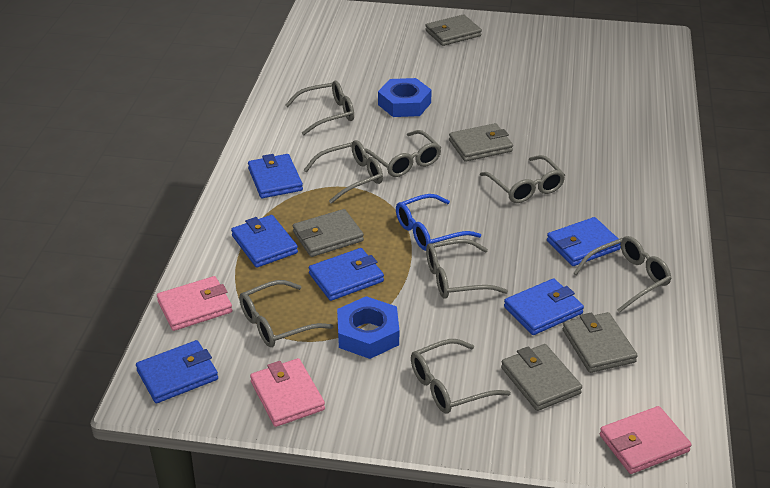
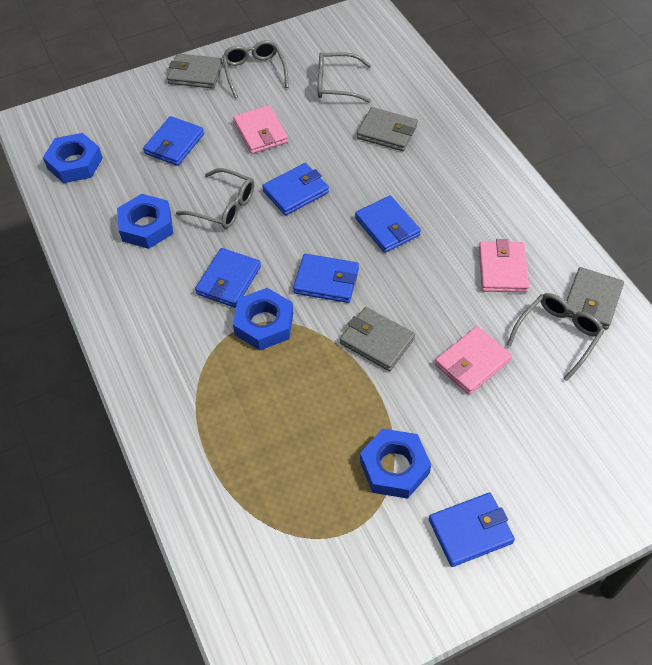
blue glasses: 1 -> 0
blue nut: 2 -> 4
grey glasses: 8 -> 4
grey wallet: 5 -> 4

